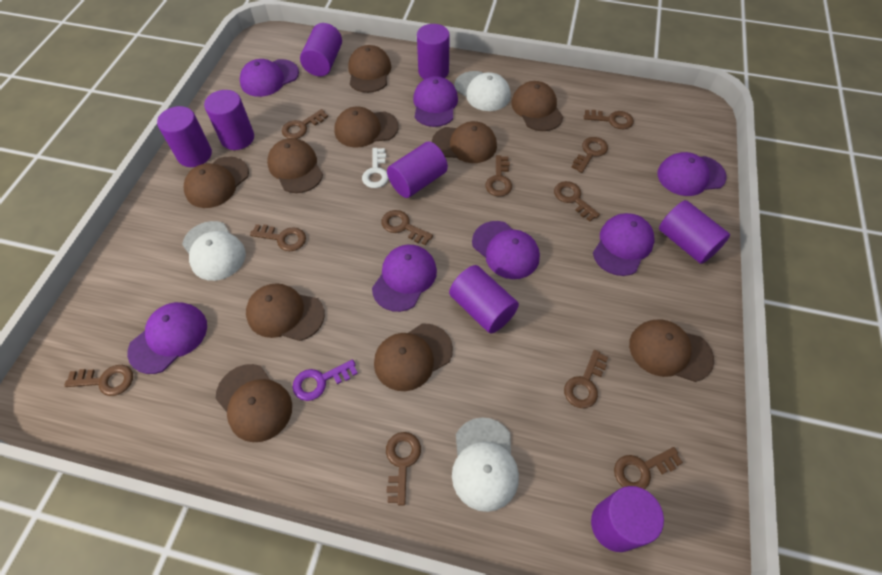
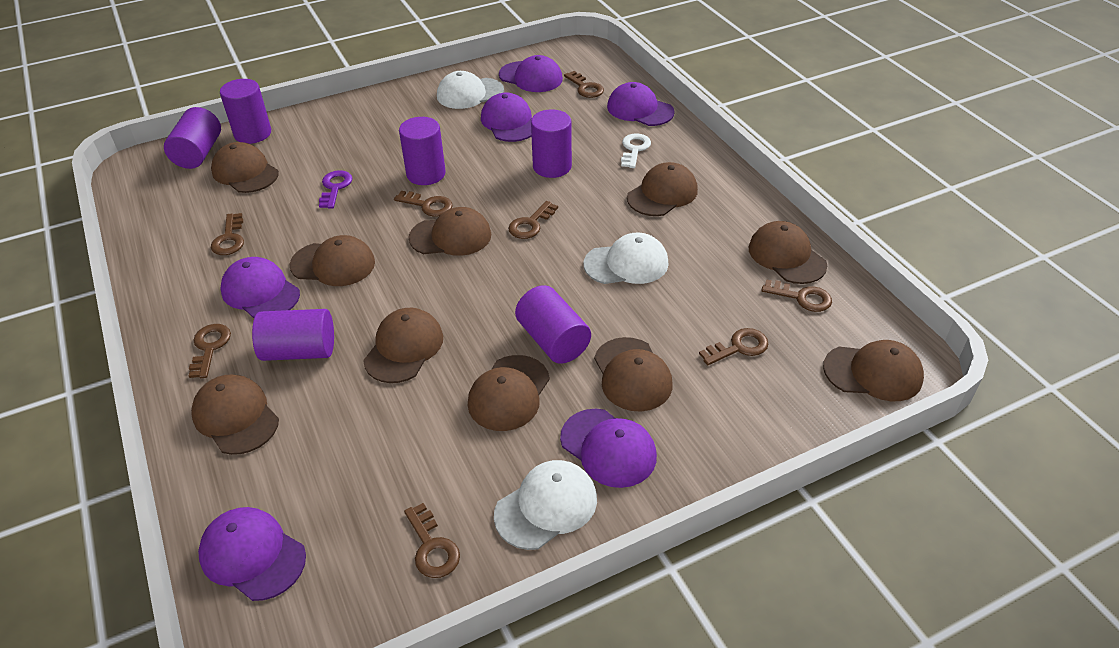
brown key: 11 -> 8
purple cap: 7 -> 6
purple cylinder: 8 -> 6

